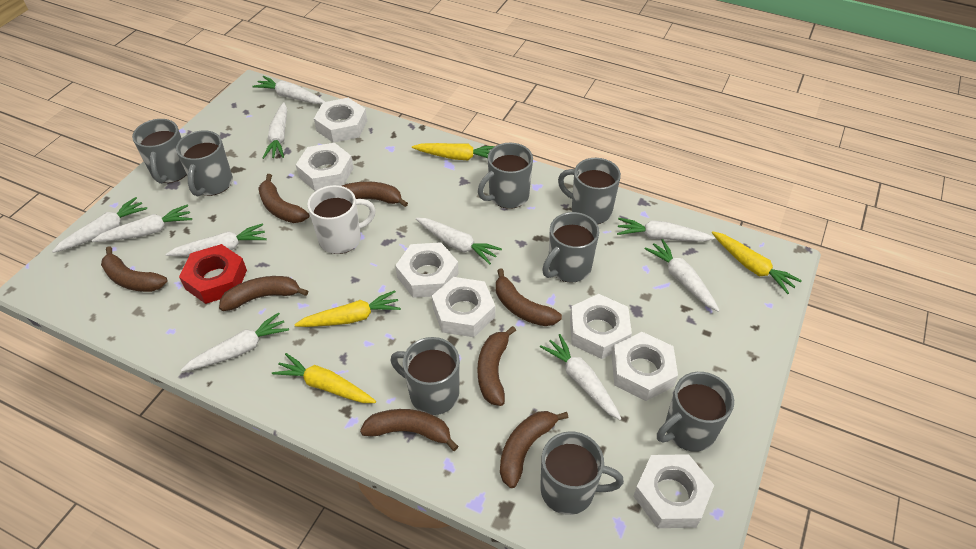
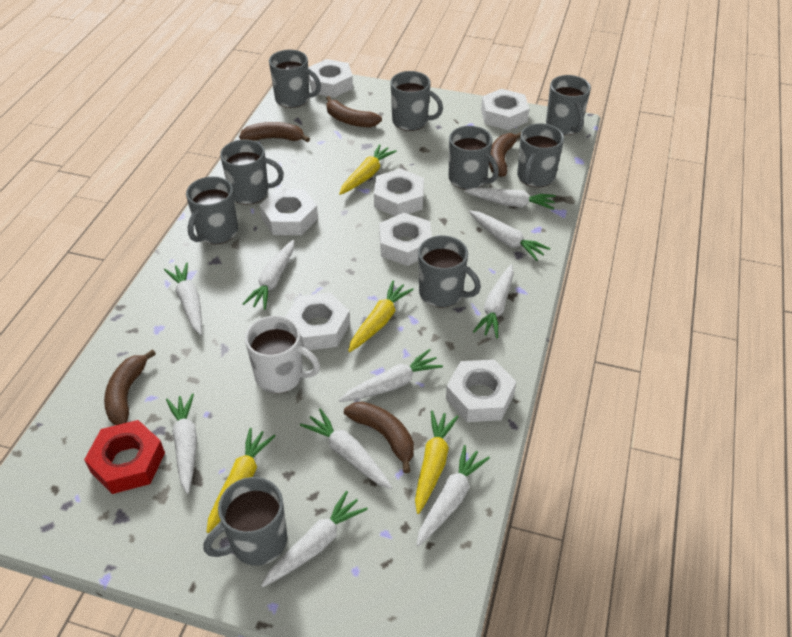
brown banana: 8 -> 5
grey mug: 8 -> 9

